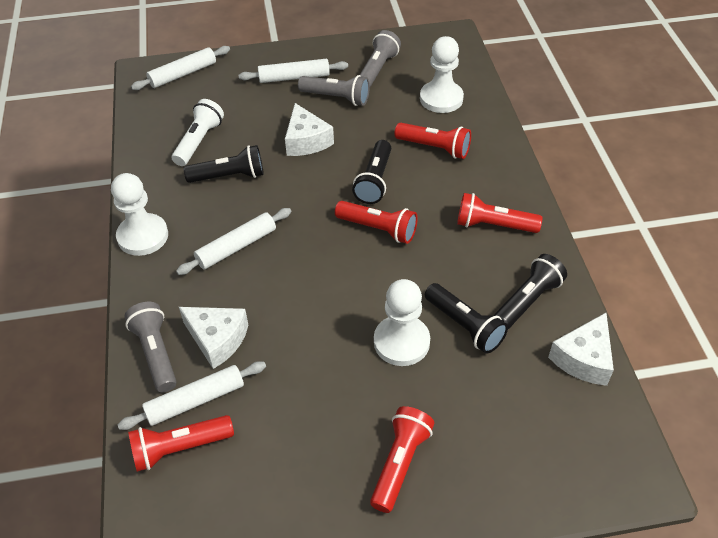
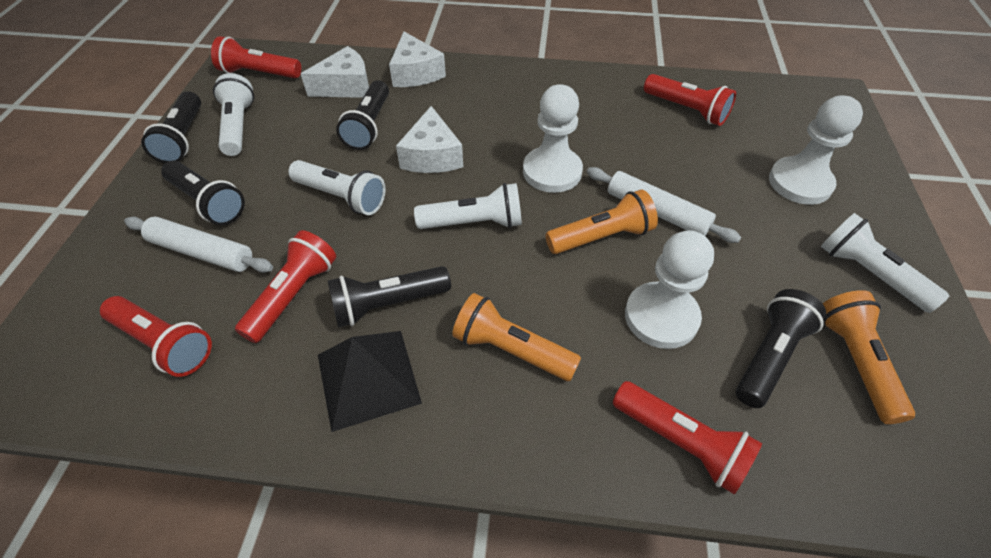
black flashlight: 4 -> 5
black pyramid: 0 -> 1
grey flashlight: 3 -> 0
orange flashlight: 0 -> 3
white flashlight: 1 -> 4
white rolling pin: 4 -> 2

